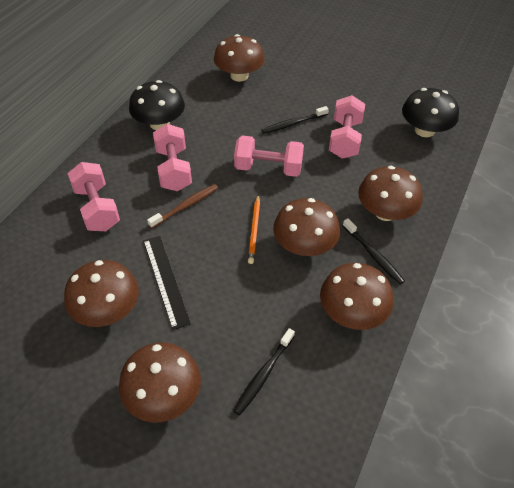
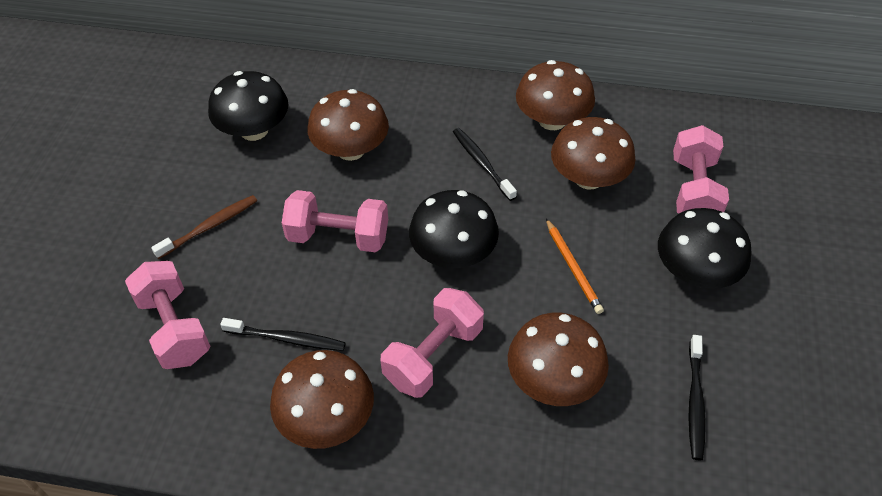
black mushroom: 2 -> 3
black ruler: 1 -> 0
brown mushroom: 6 -> 5

